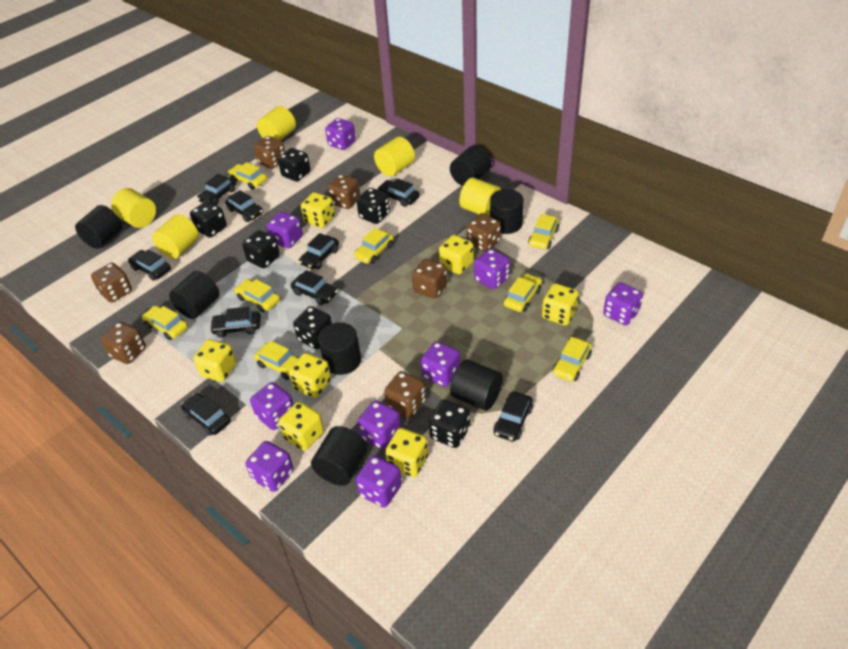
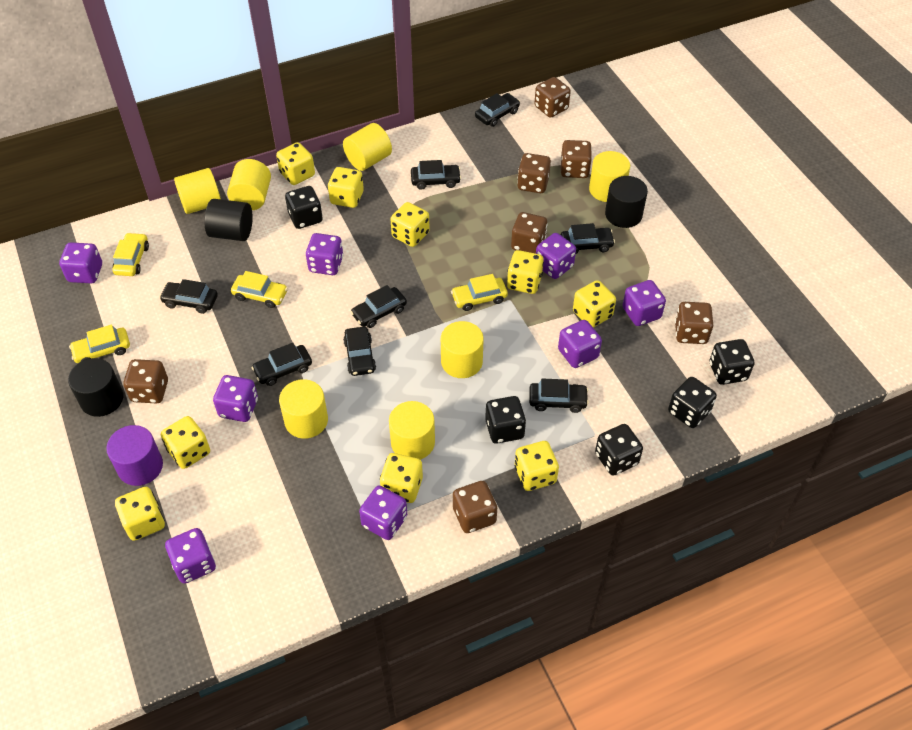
black car: 9 -> 8
black cylinder: 7 -> 3
black dice: 6 -> 5
purple cylinder: 0 -> 1
purple dice: 9 -> 8
yellow car: 8 -> 4
yellow cylinder: 5 -> 7
yellow dice: 7 -> 9

